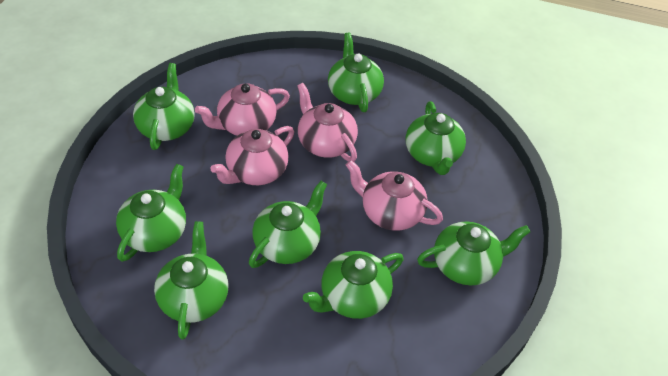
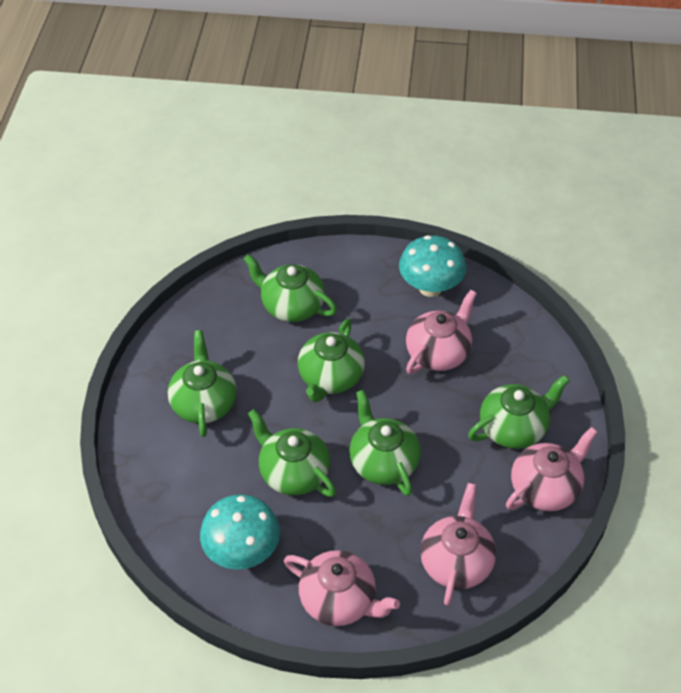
green teapot: 8 -> 6
turquoise mushroom: 0 -> 2

